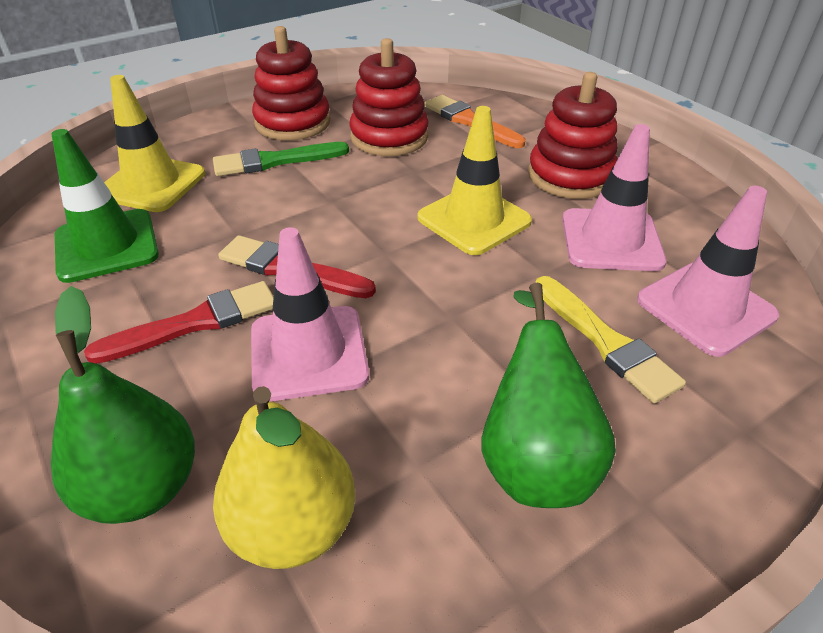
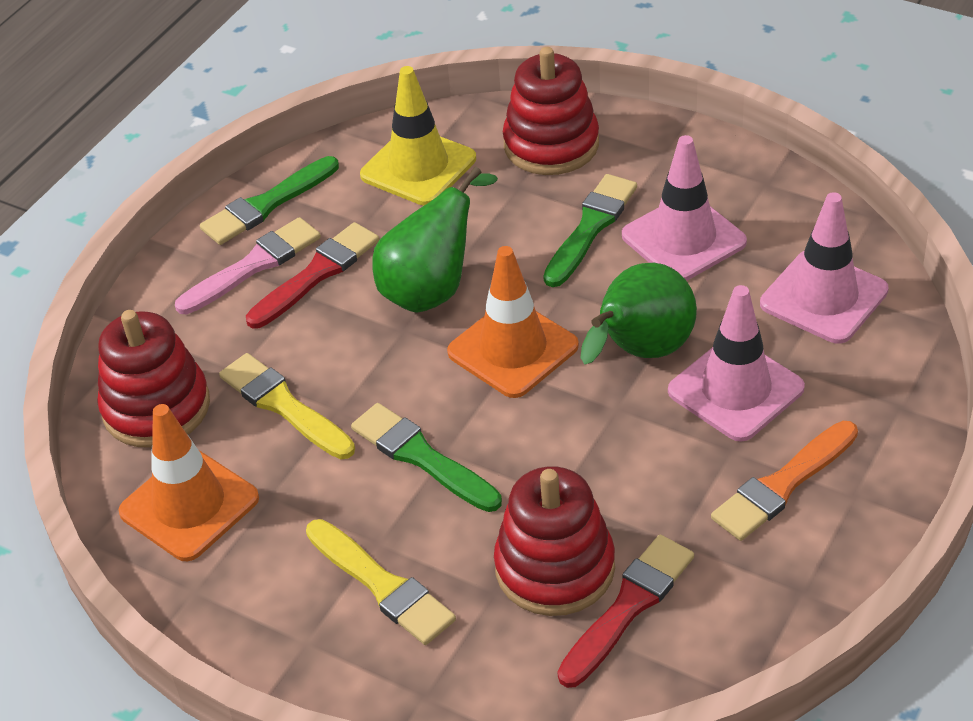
green brush: 1 -> 3
green traffic cone: 1 -> 0
orange traffic cone: 0 -> 2
pink brush: 0 -> 1
yellow brush: 1 -> 2
yellow pear: 1 -> 0
yellow traffic cone: 2 -> 1

